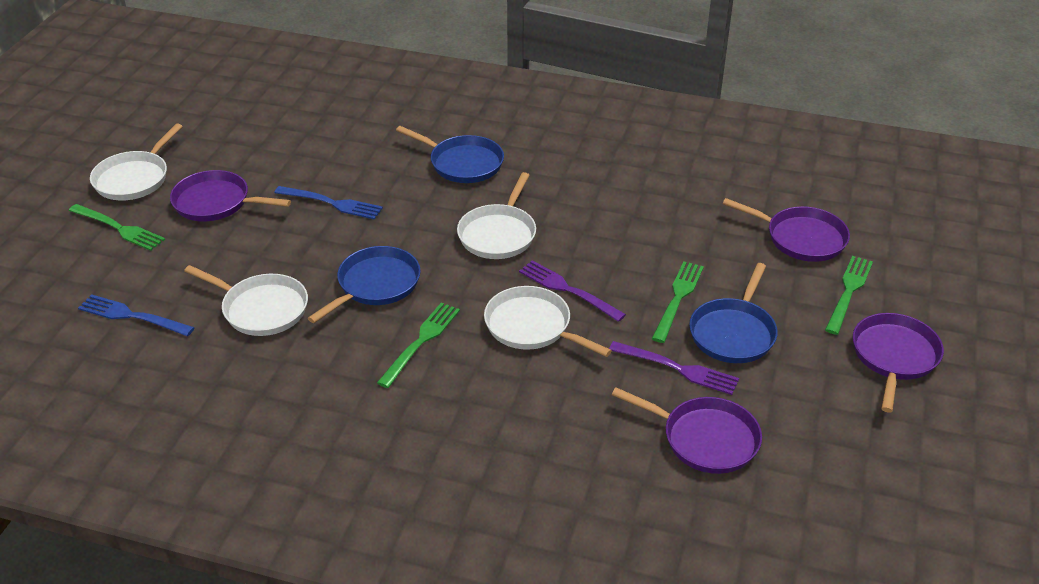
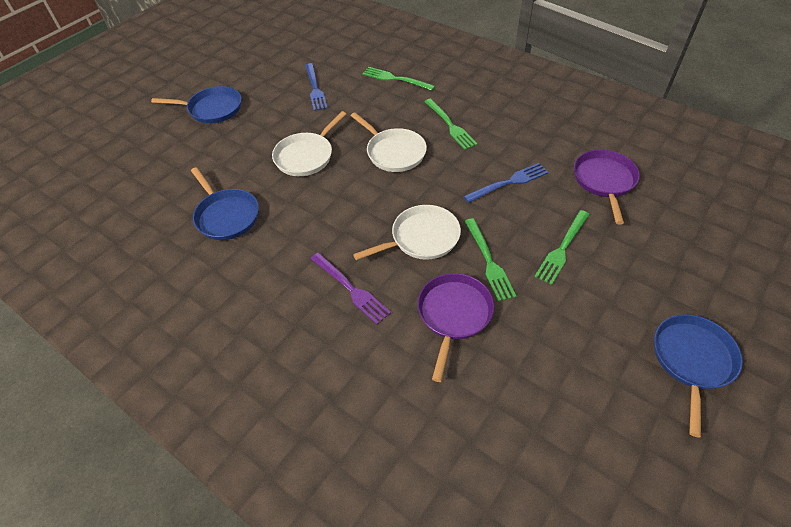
purple fork: 2 -> 1
purple pan: 4 -> 2
white pan: 4 -> 3

